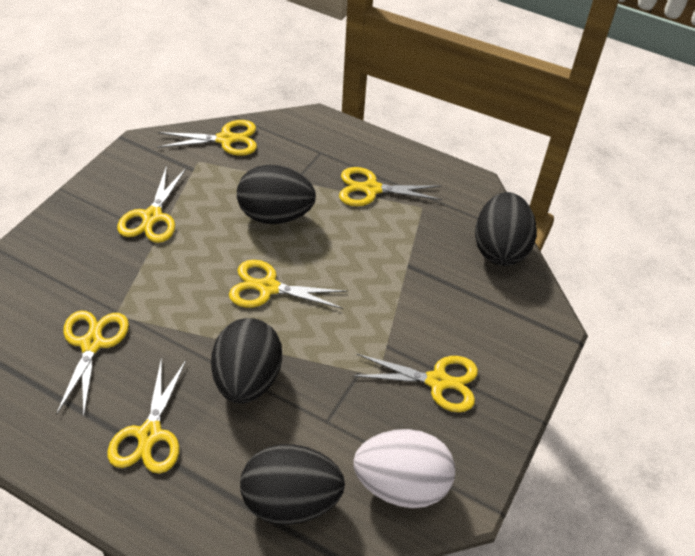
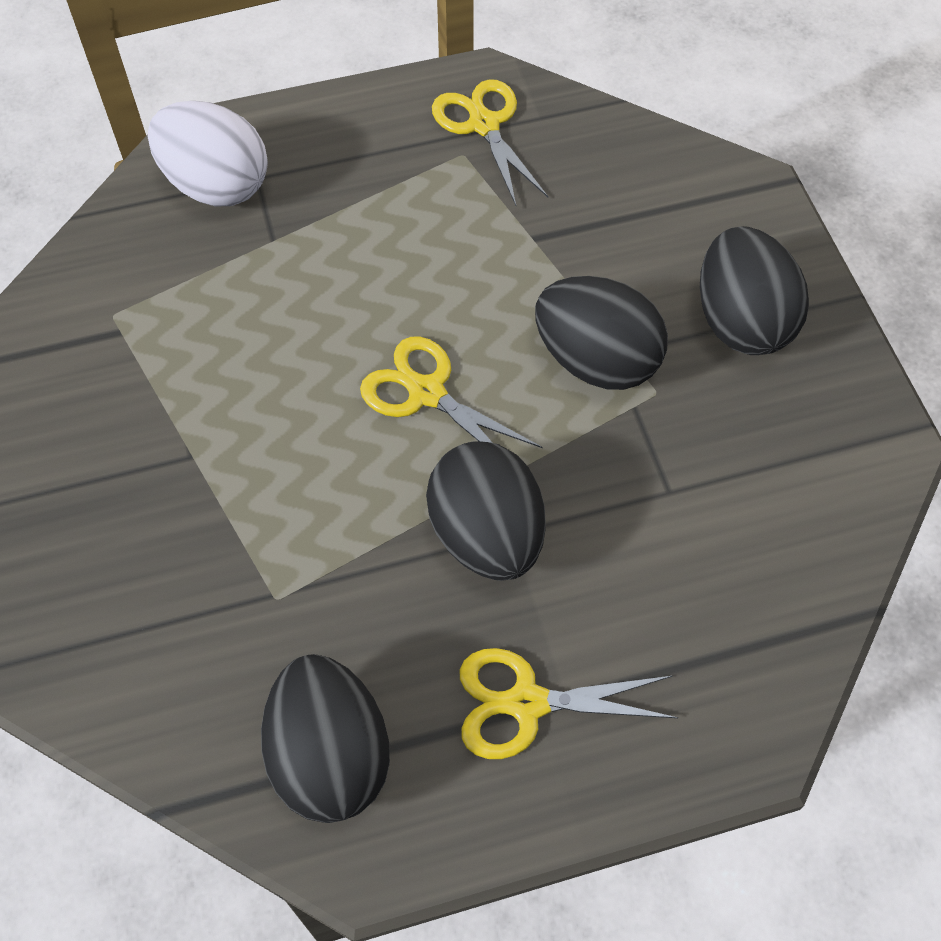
yellow scissors: 7 -> 3

